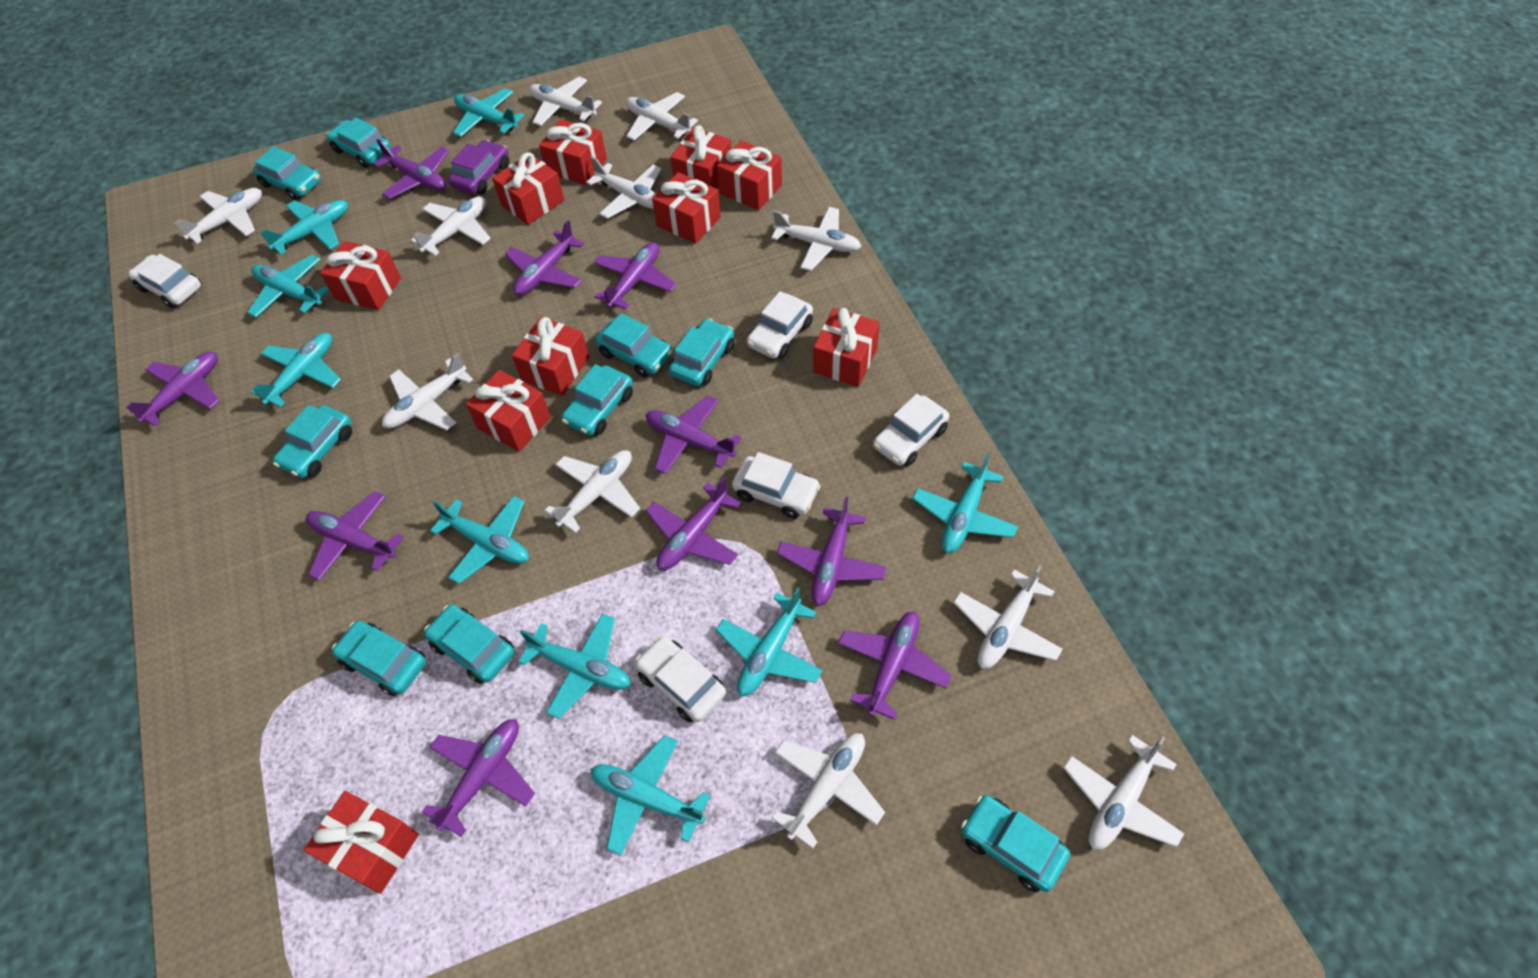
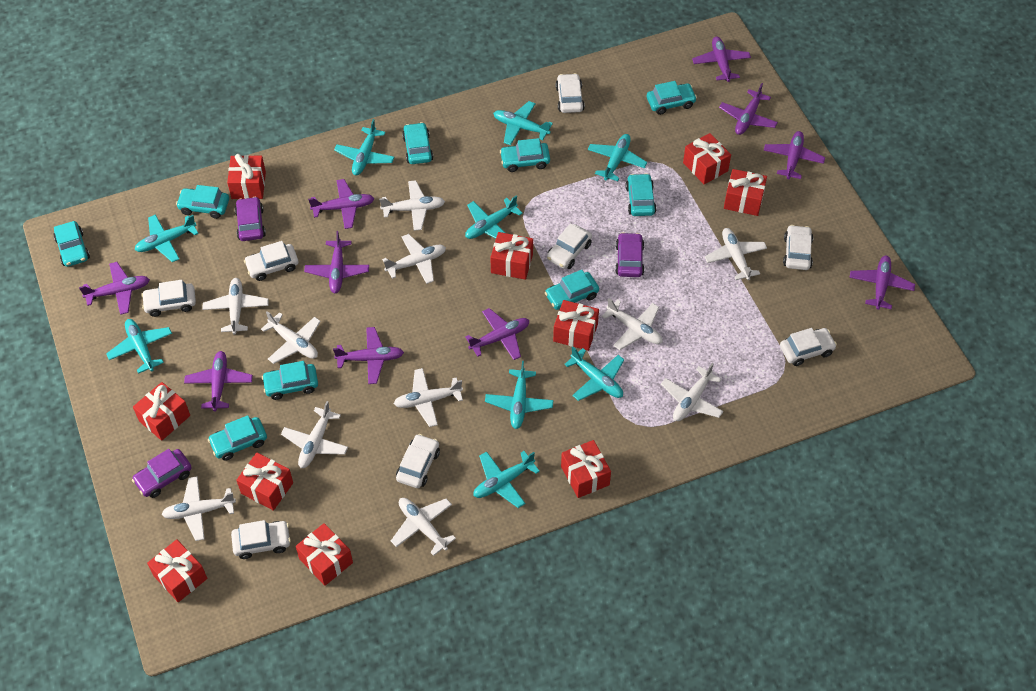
purple car: 1 -> 3
white car: 5 -> 8

